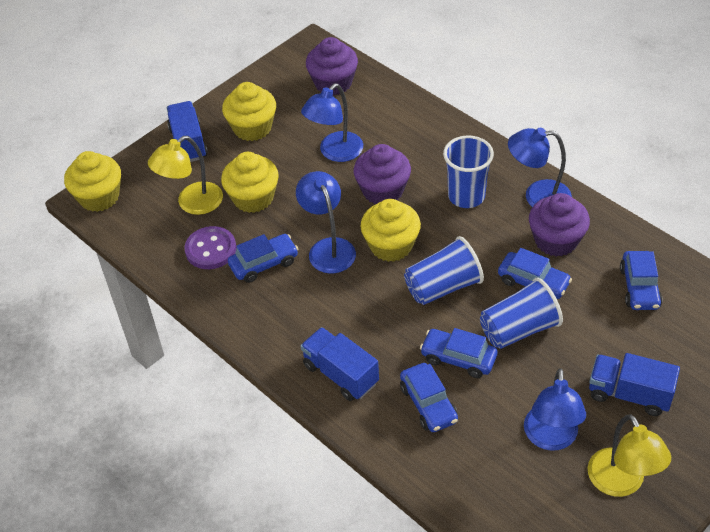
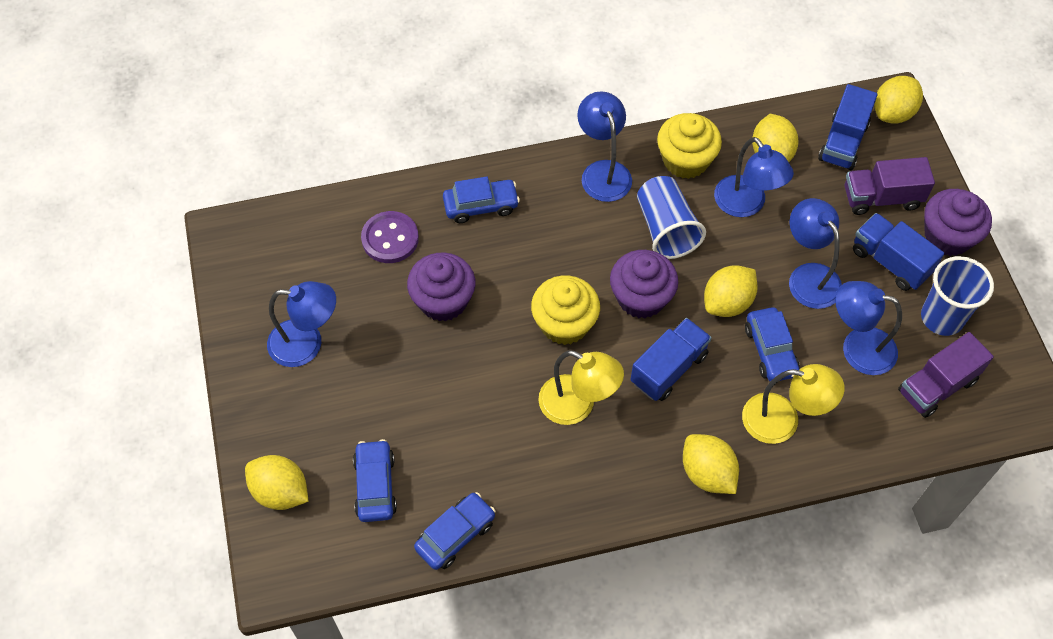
blue car: 5 -> 4
blue cup: 3 -> 2
blue lamp: 4 -> 5
purple truck: 0 -> 2
yellow cupcake: 4 -> 2
yellow lemon: 0 -> 5

